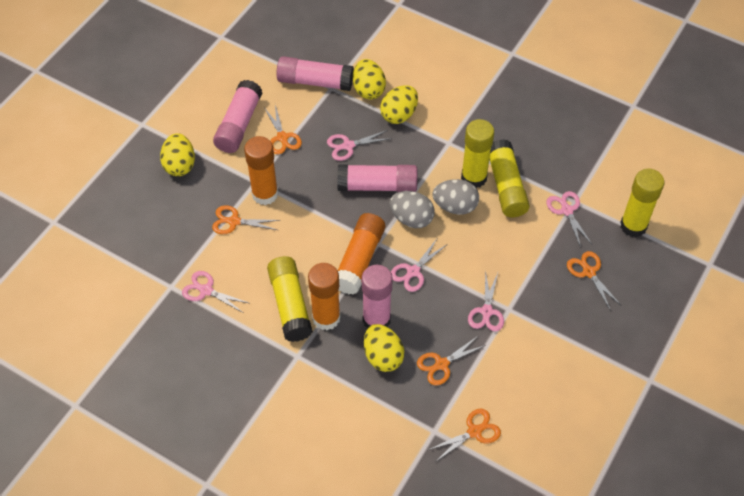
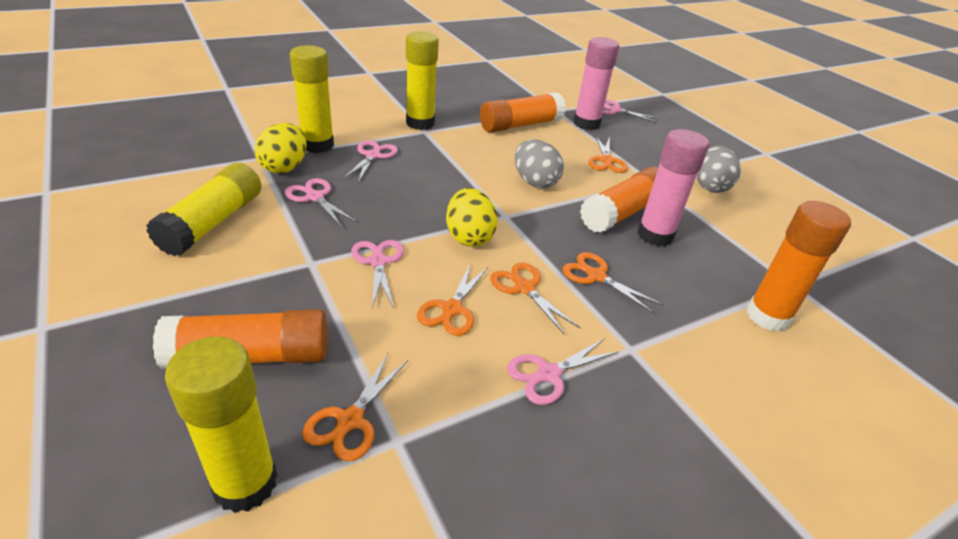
orange glue stick: 3 -> 4
pink glue stick: 4 -> 2
yellow egg: 4 -> 2

